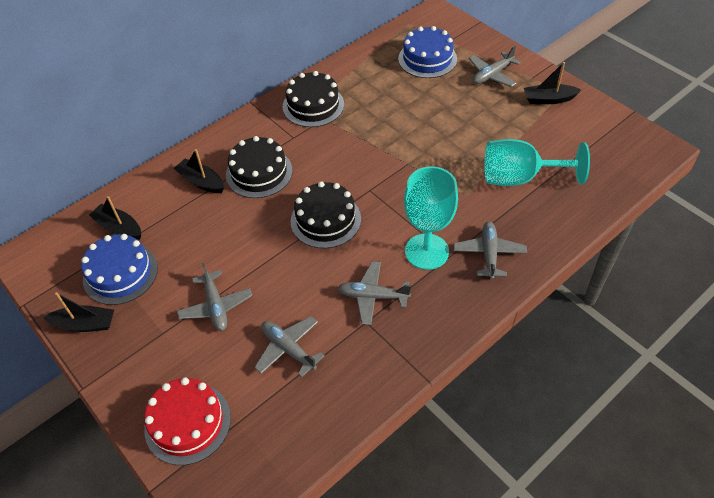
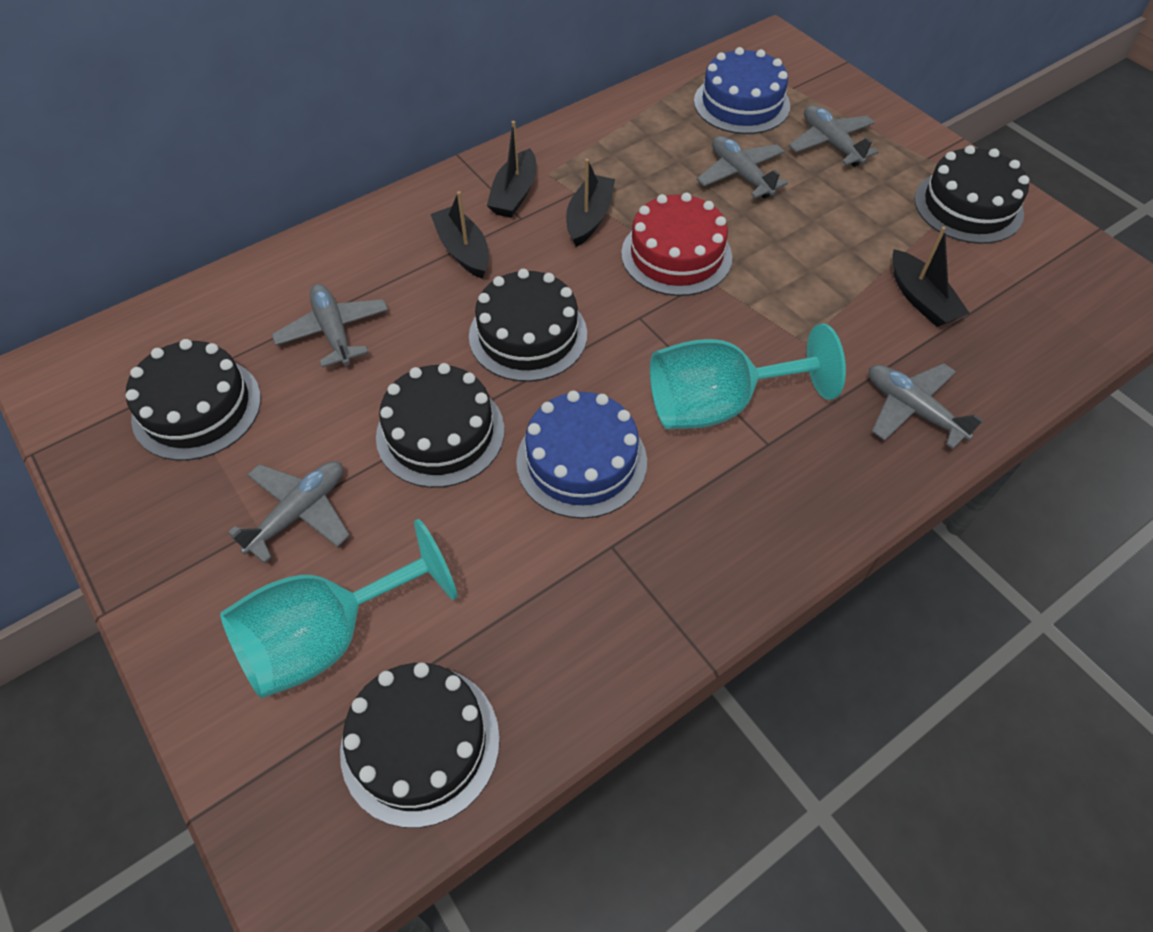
black cake: 3 -> 5

